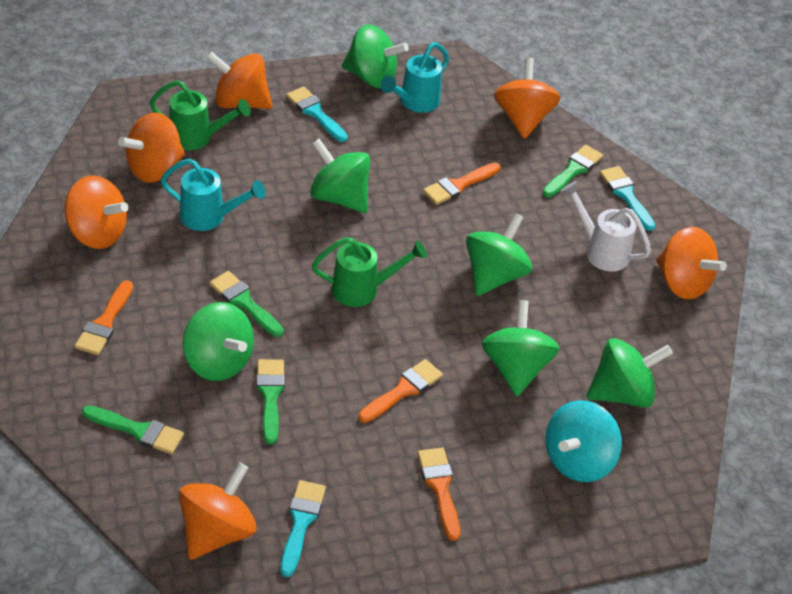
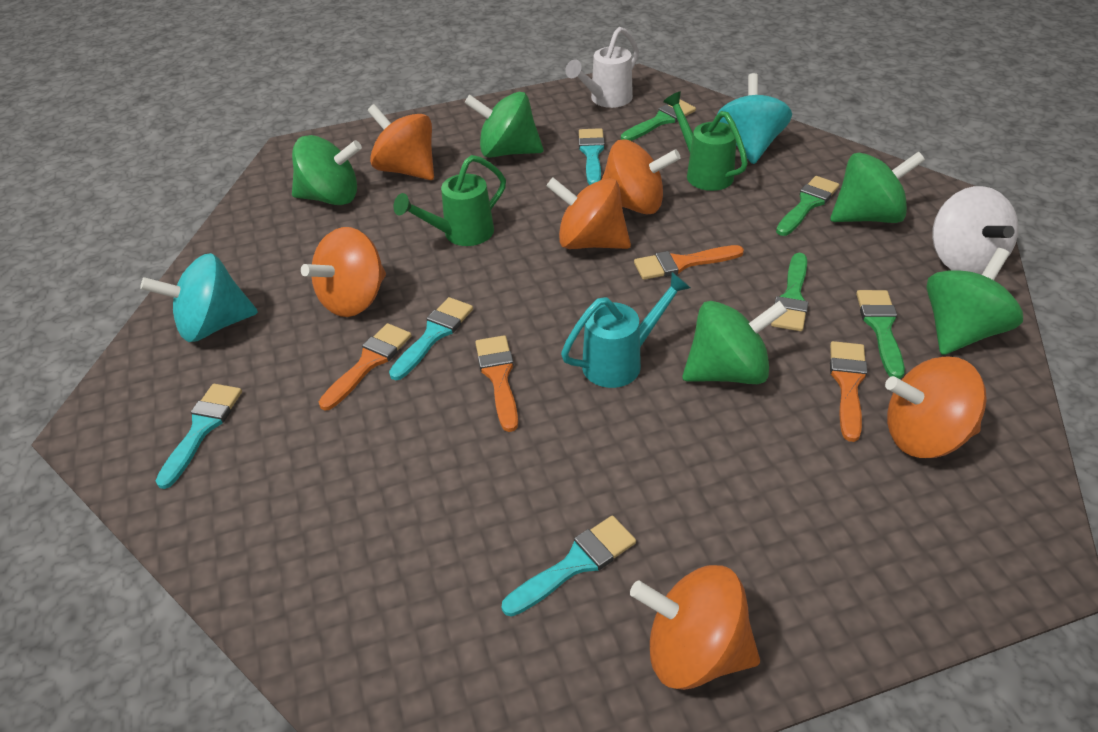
green spinning top: 6 -> 5
turquoise brush: 3 -> 4
turquoise spinning top: 1 -> 2
turquoise watering can: 2 -> 1
white spinning top: 0 -> 1

